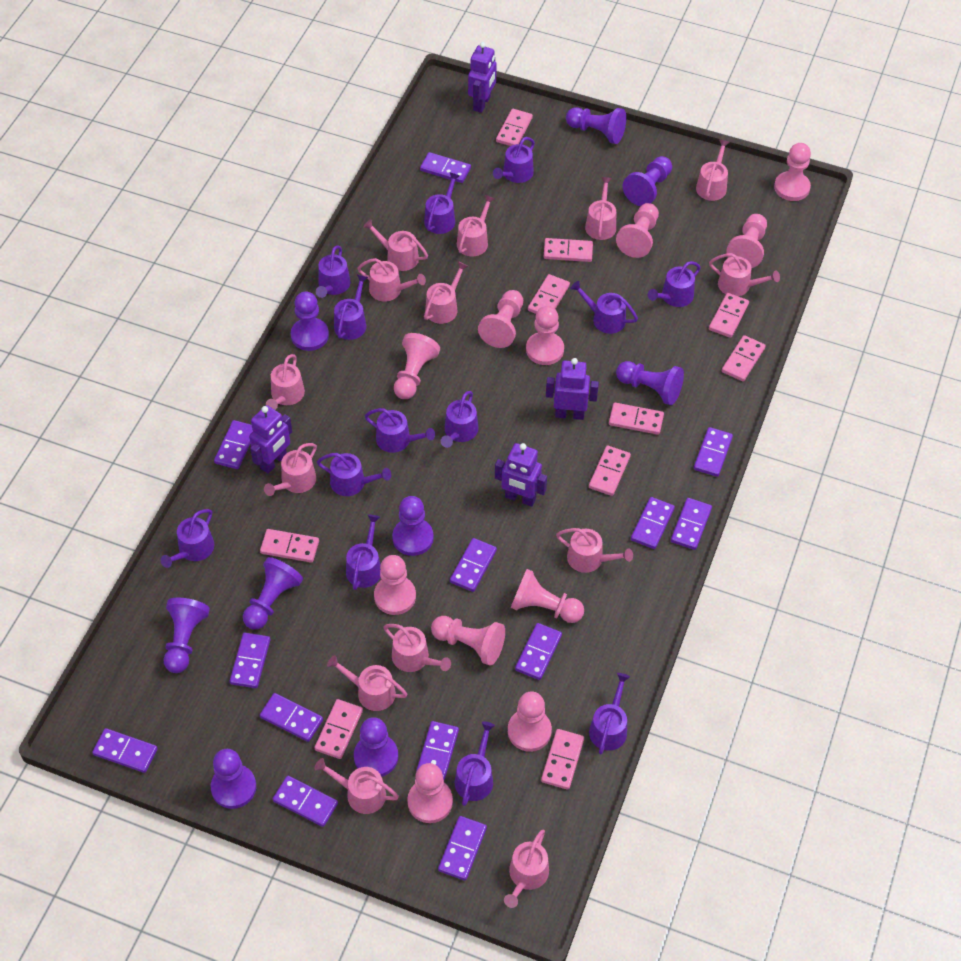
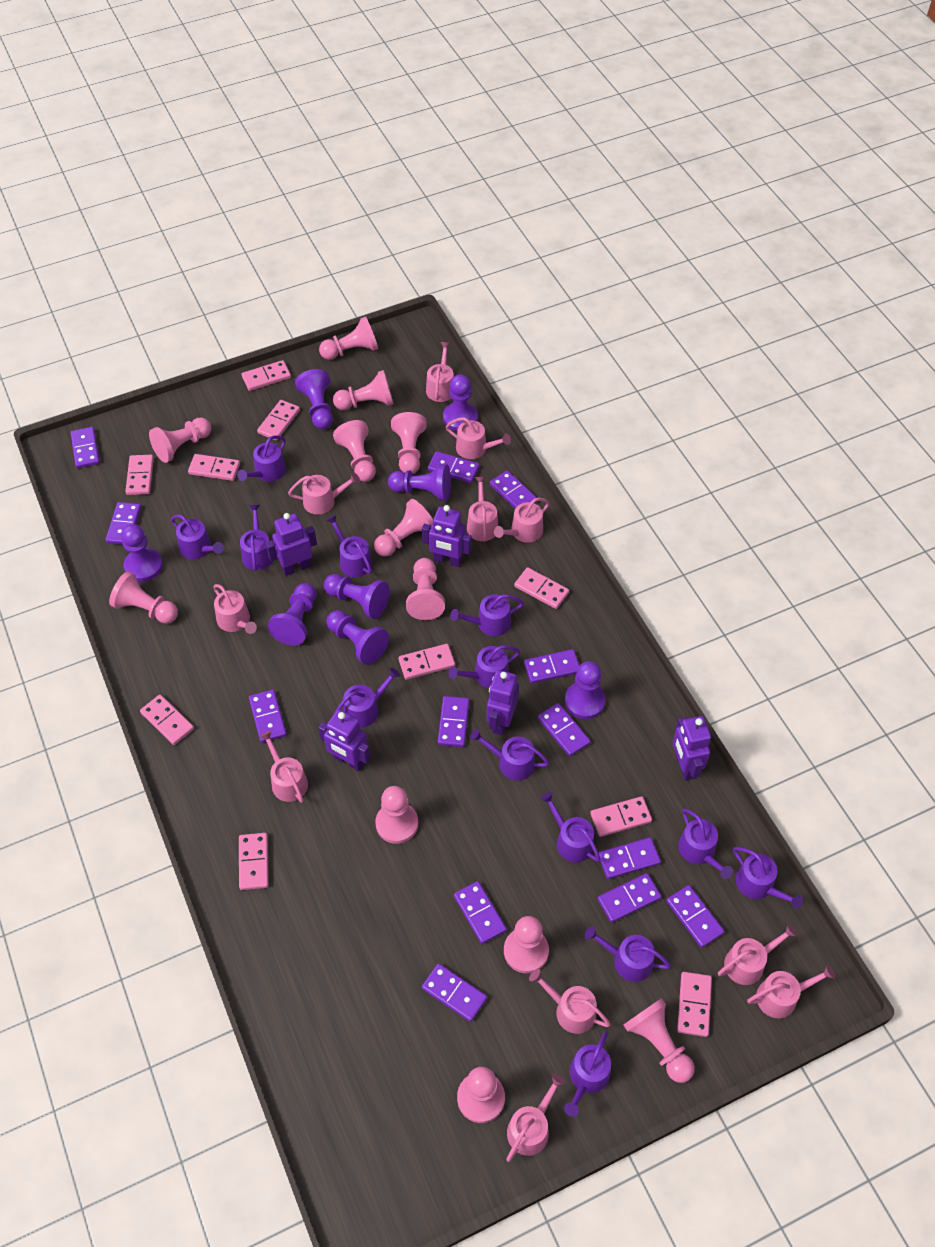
pink pawn: 11 -> 12
pink watering can: 14 -> 11
purple pawn: 9 -> 8
purple robot: 4 -> 5

